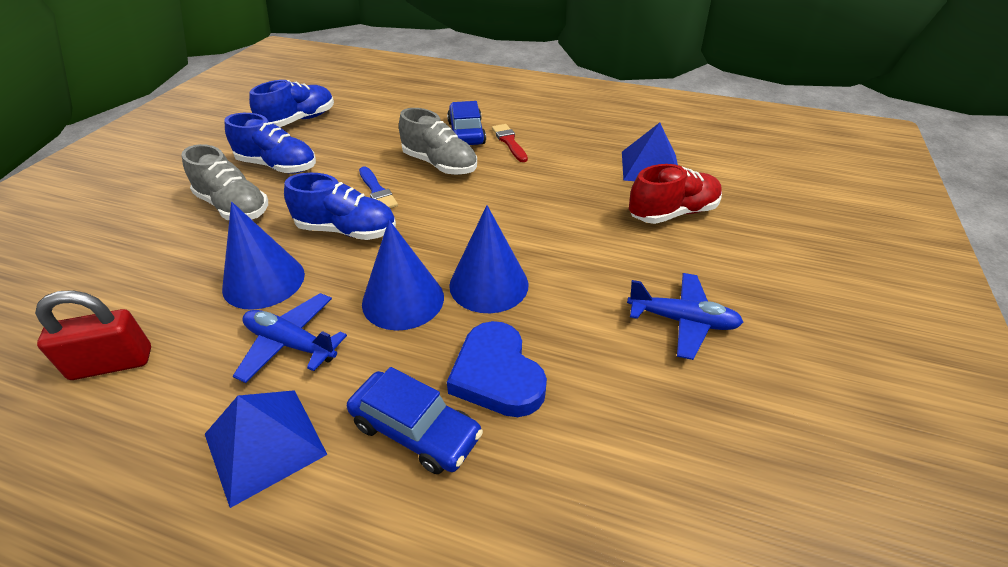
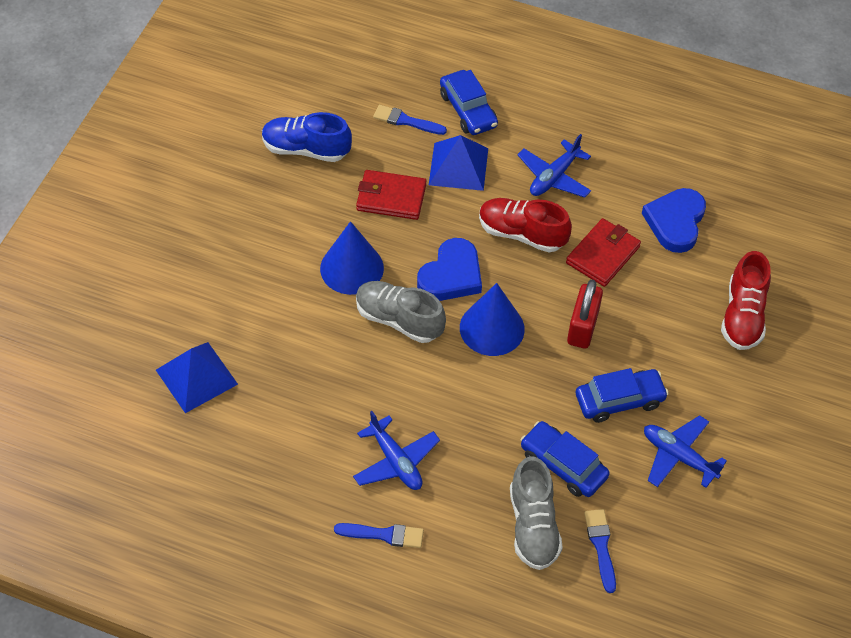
blue brush: 1 -> 3
blue car: 2 -> 3
blue cone: 3 -> 2
blue heart: 1 -> 2
blue plane: 2 -> 3
blue shoe: 3 -> 1
red brush: 1 -> 0
red shoe: 1 -> 2
red wallet: 0 -> 2

